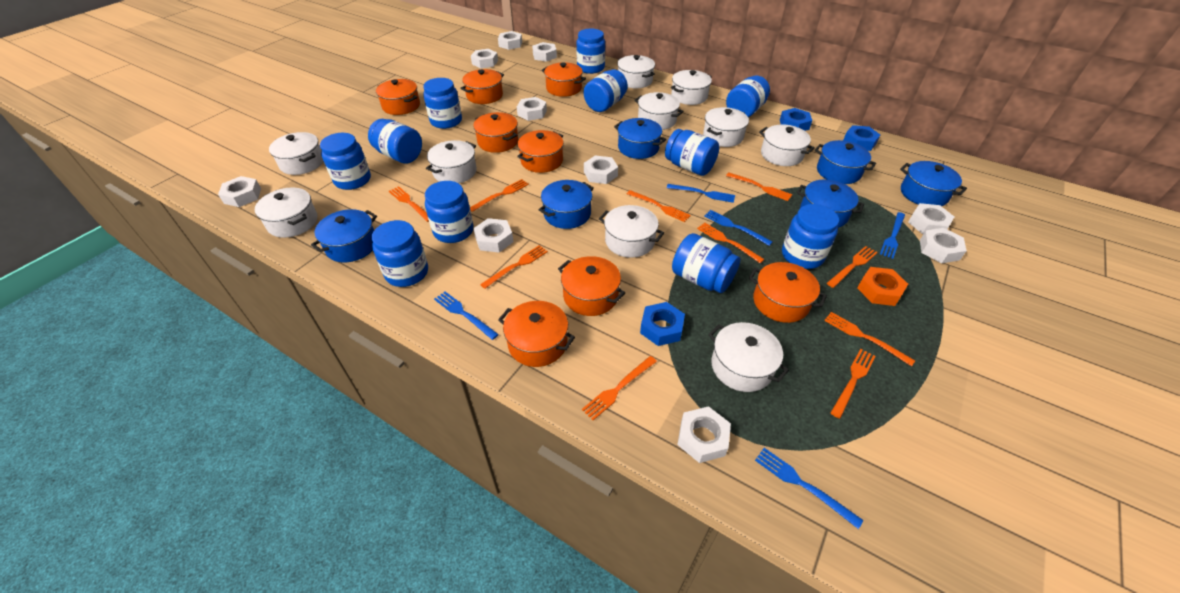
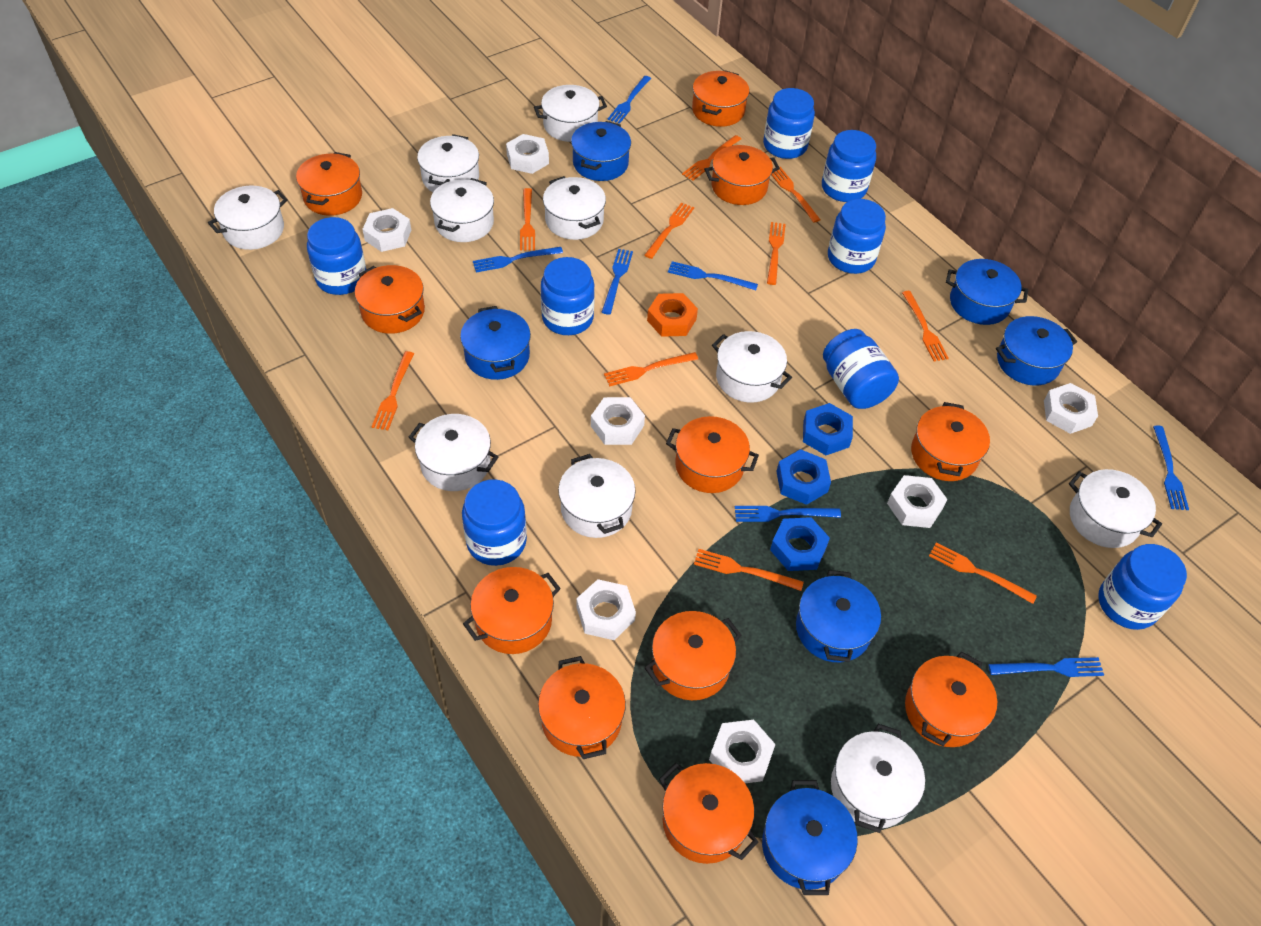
blue fork: 5 -> 7
blue jar: 11 -> 8
orange pot: 8 -> 11
white nut: 10 -> 7

